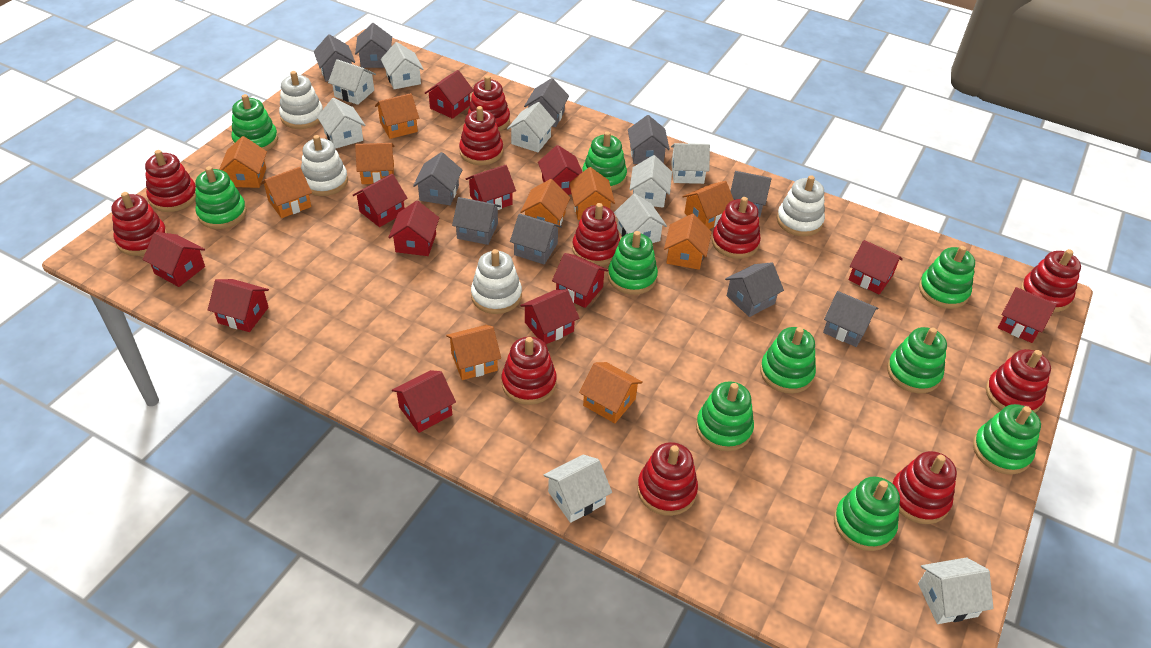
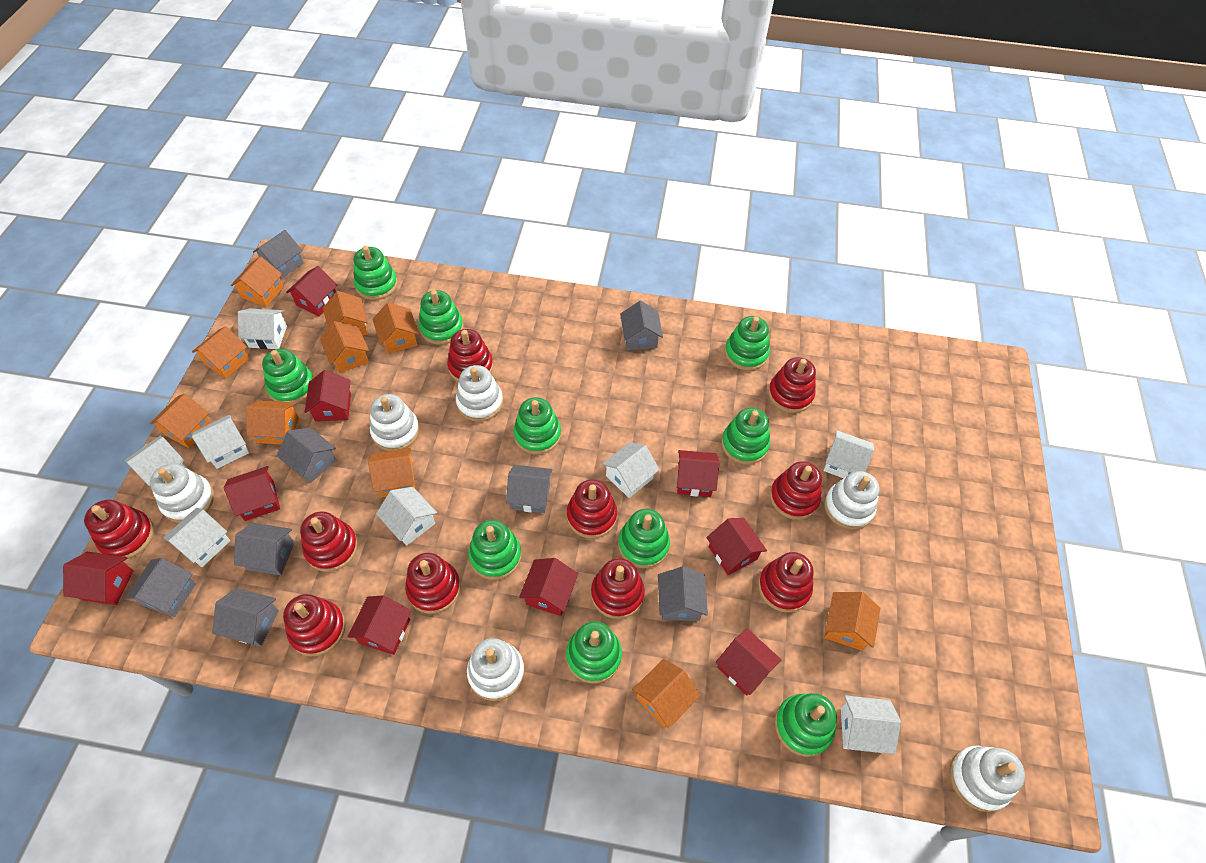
grey house: 10 -> 8
red house: 12 -> 9
red stacking toy: 11 -> 10
white house: 9 -> 8
white stacking toy: 4 -> 6

